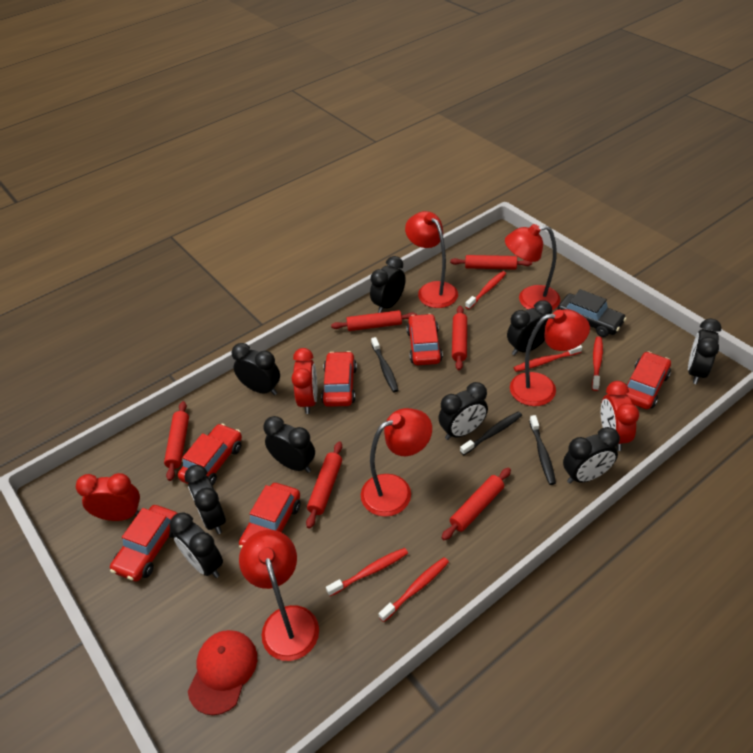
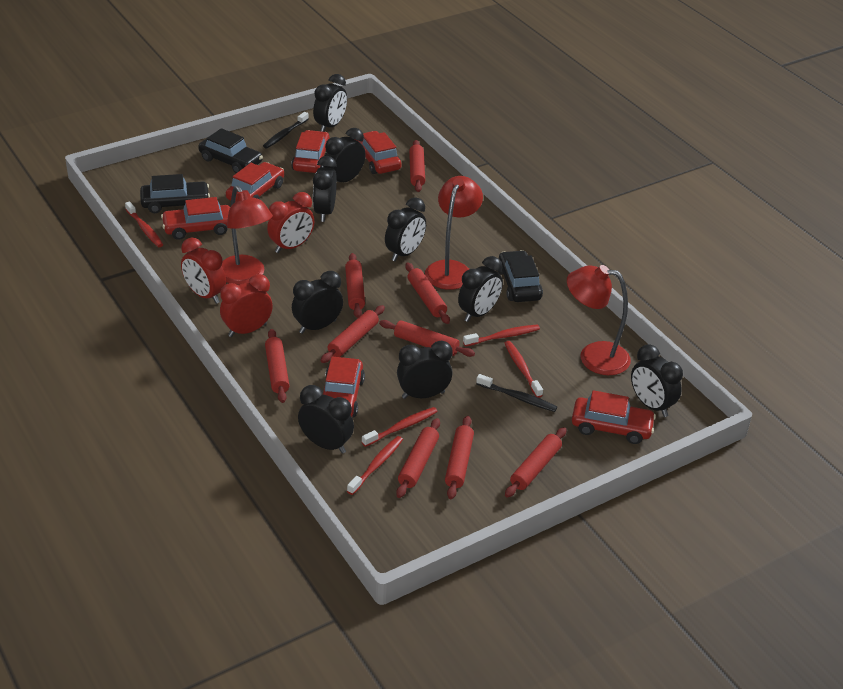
black car: 1 -> 3
black toothbrush: 3 -> 2
red cap: 1 -> 0
red lamp: 5 -> 3
red rolling pin: 6 -> 9

